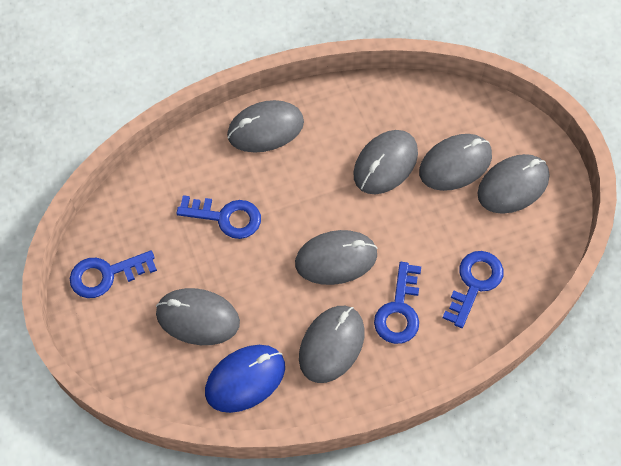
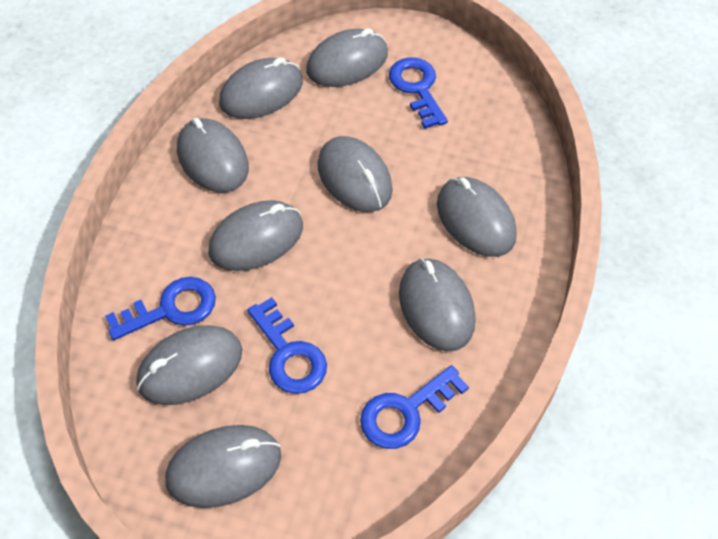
blue mouse: 1 -> 0
grey mouse: 7 -> 9

